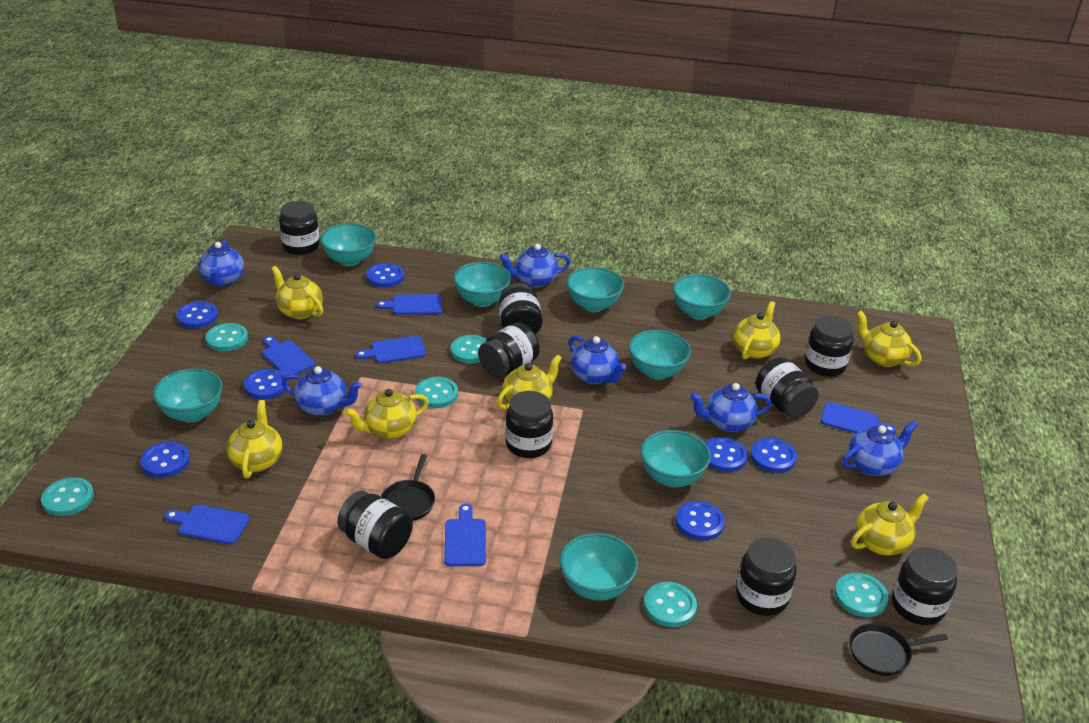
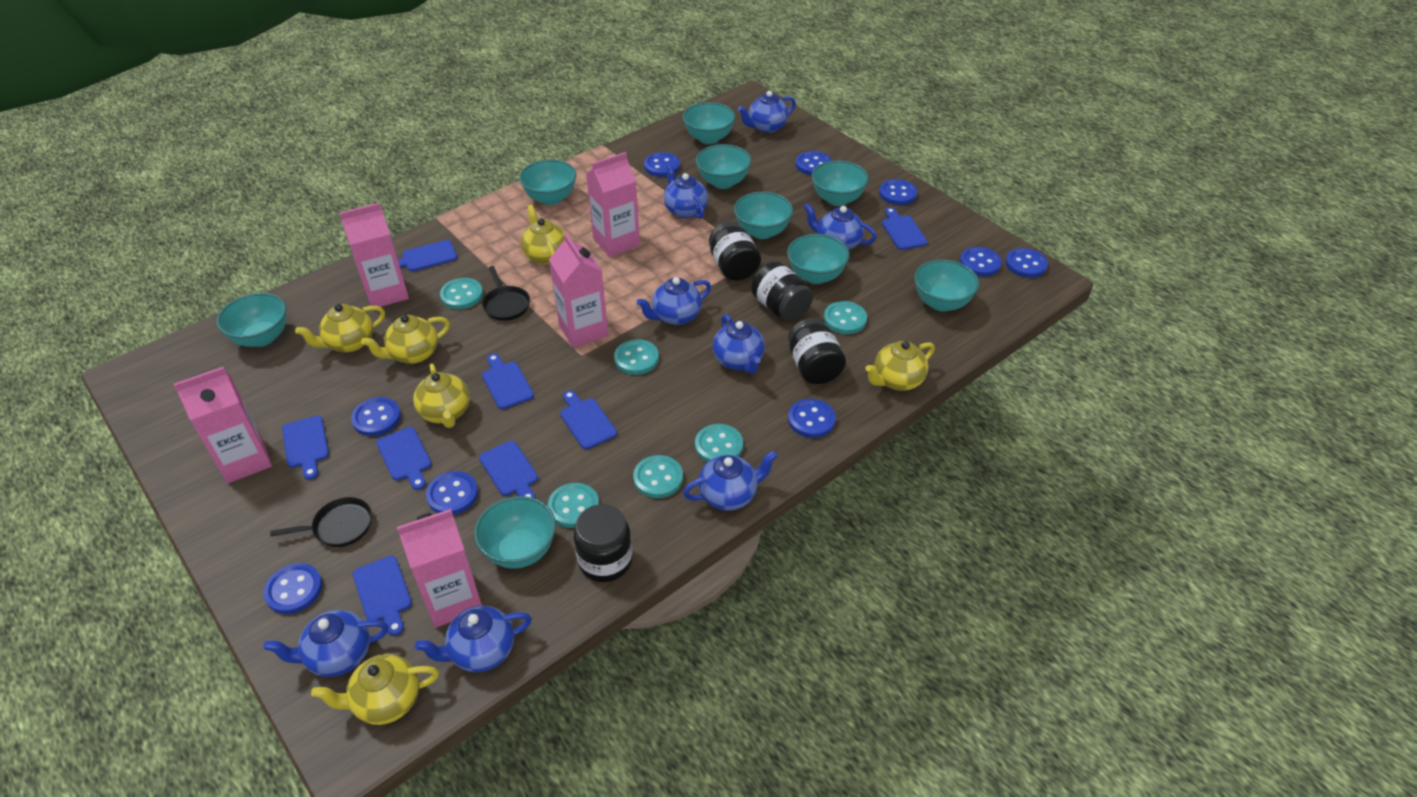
black jar: 9 -> 4
blue button: 7 -> 9
blue cutting board: 6 -> 8
blue teapot: 6 -> 8
pink carton: 0 -> 5
turquoise bowl: 8 -> 9
yellow teapot: 7 -> 6

